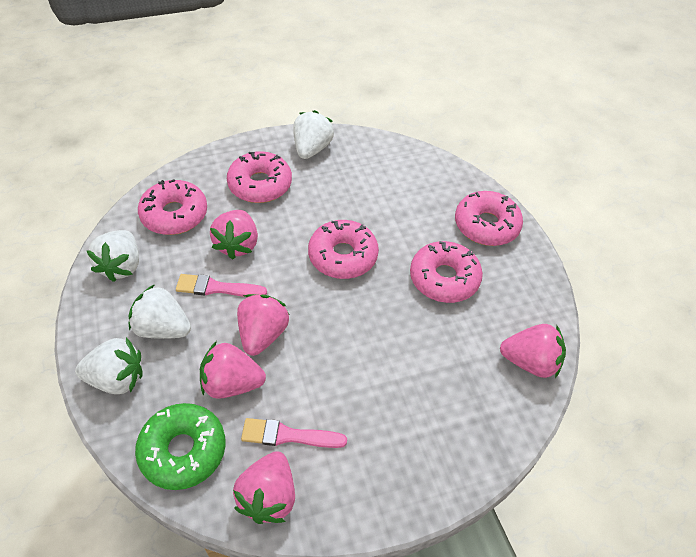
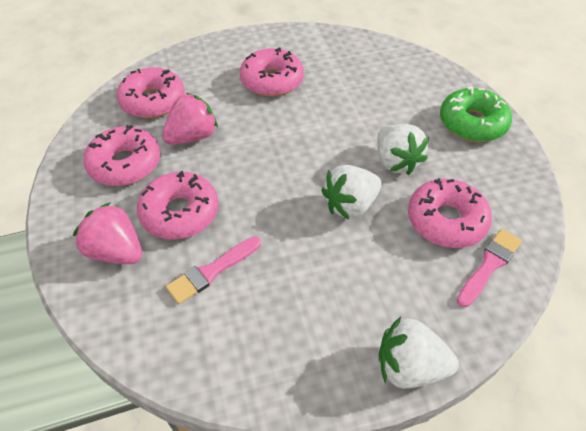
pink strawberry: 5 -> 2
white strawberry: 4 -> 3

